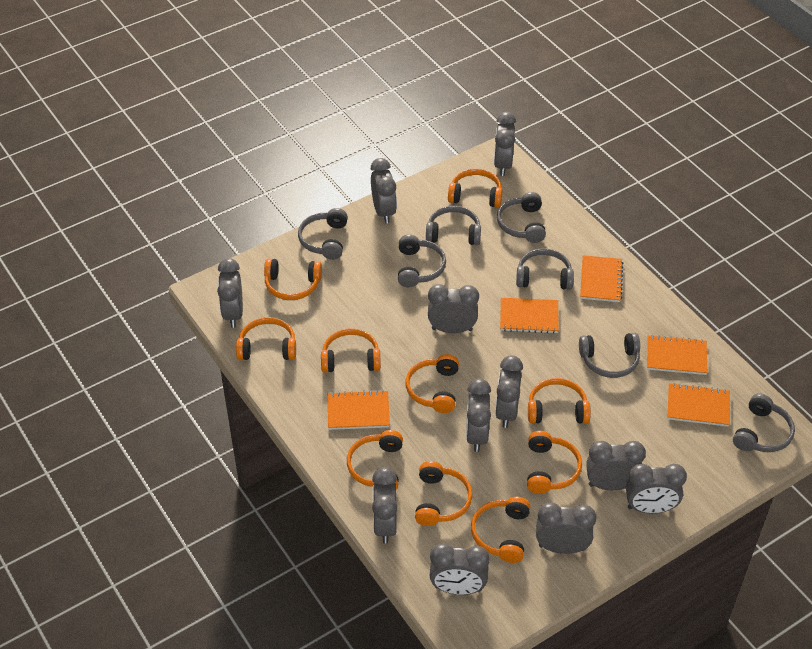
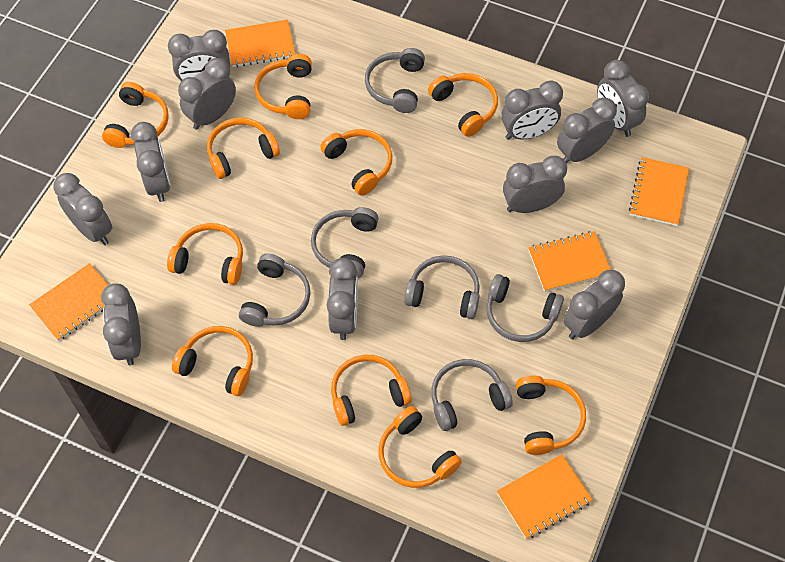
grey headphones: 7 -> 6

